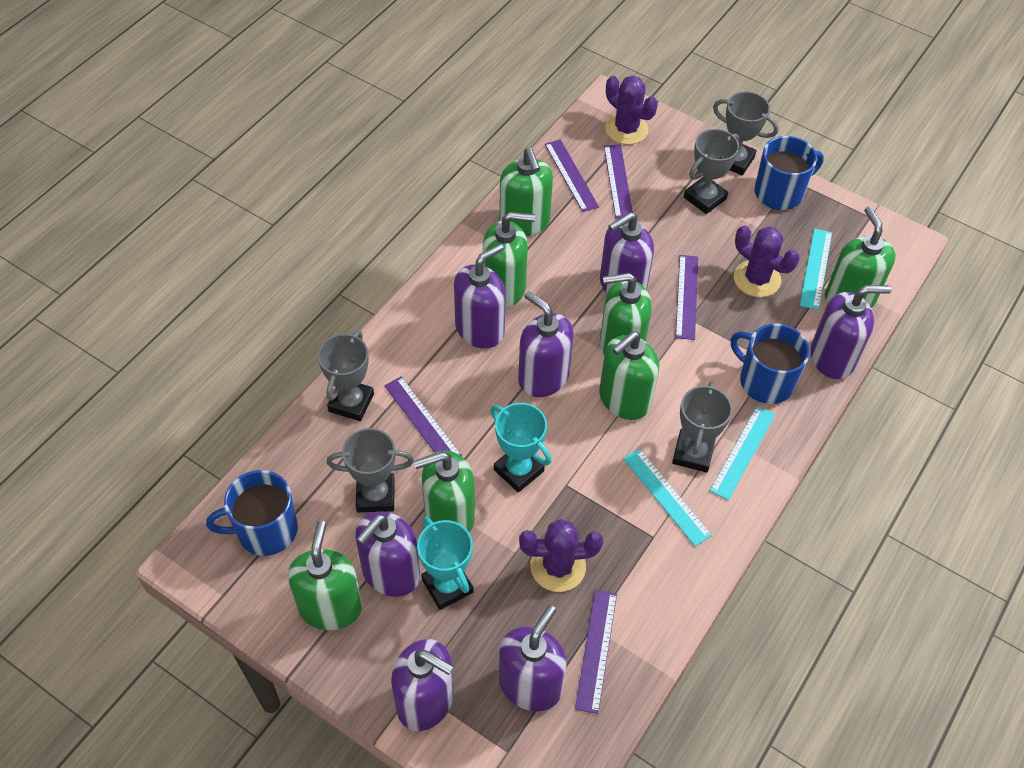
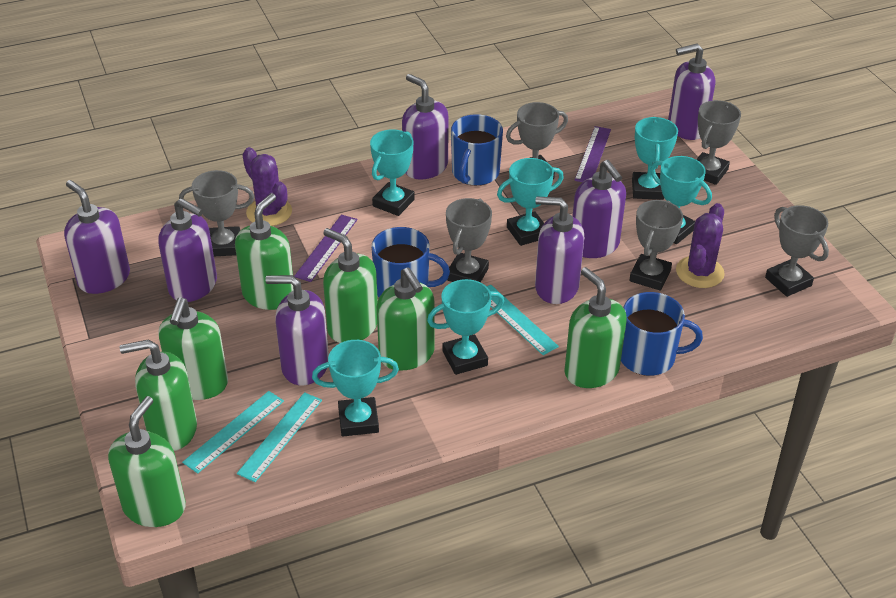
grey trophy: 5 -> 6
purple cactus: 3 -> 2
purple ruler: 5 -> 2
turquoise trophy: 2 -> 6

